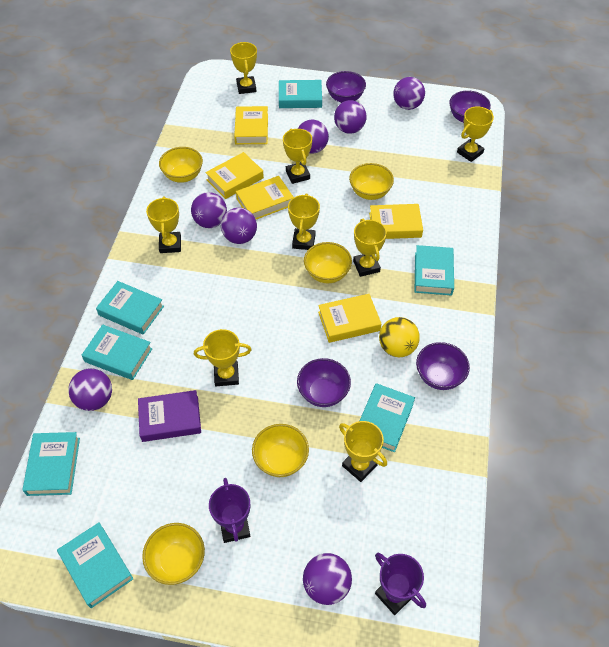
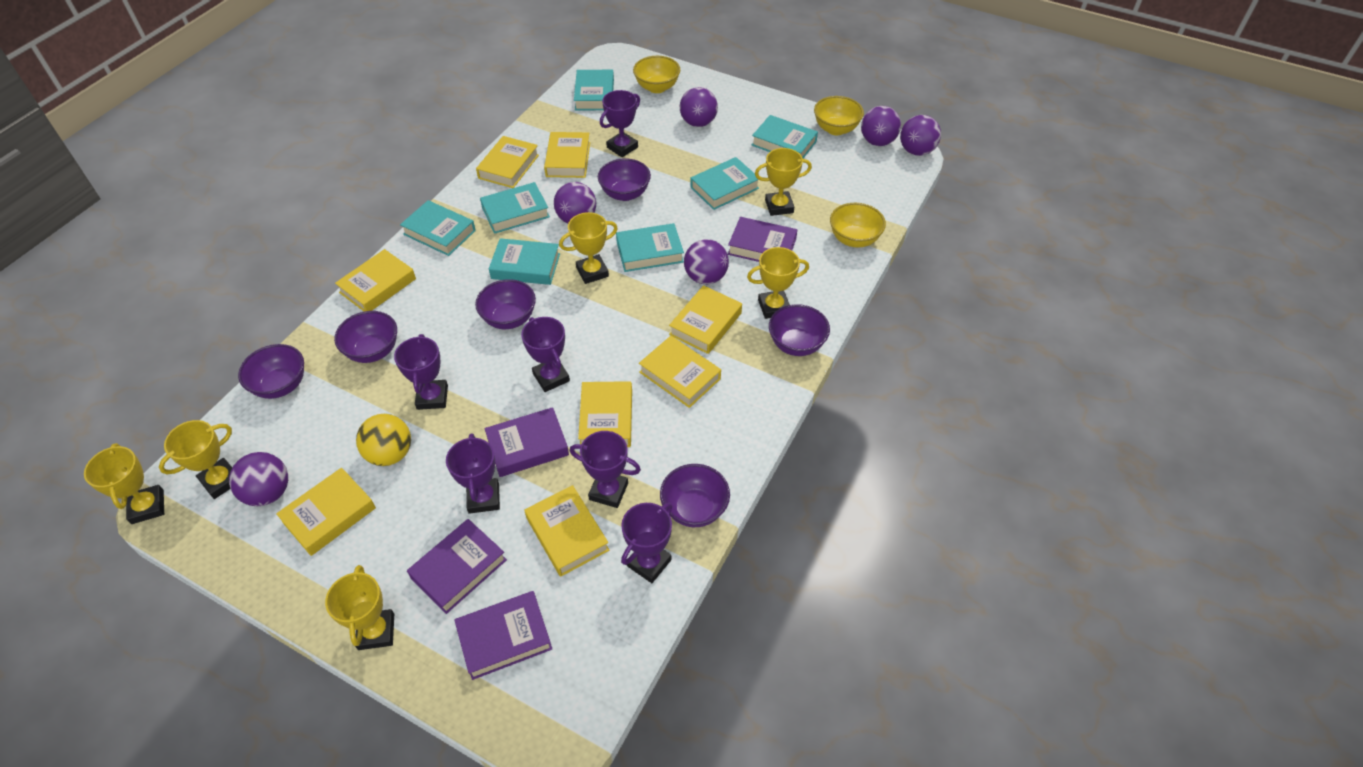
purple ball: 7 -> 6
purple book: 1 -> 4
purple bowl: 4 -> 6
purple trophy: 2 -> 6
yellow book: 5 -> 8
yellow bowl: 5 -> 3
yellow trophy: 8 -> 6

